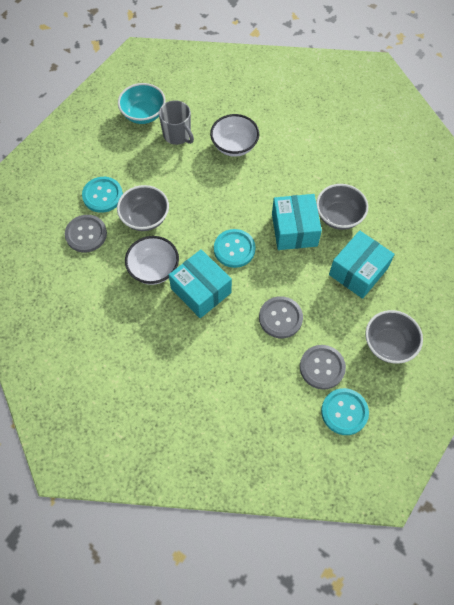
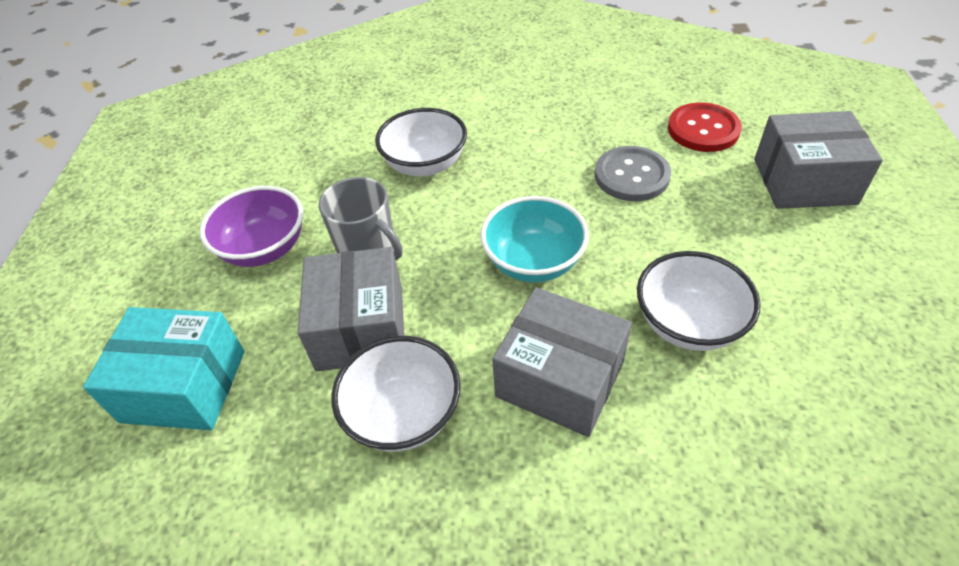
grey bowl: 3 -> 0
grey box: 0 -> 3
grey button: 3 -> 1
purple bowl: 0 -> 1
red button: 0 -> 1
turquoise box: 3 -> 1
turquoise button: 3 -> 0
white bowl: 2 -> 3

